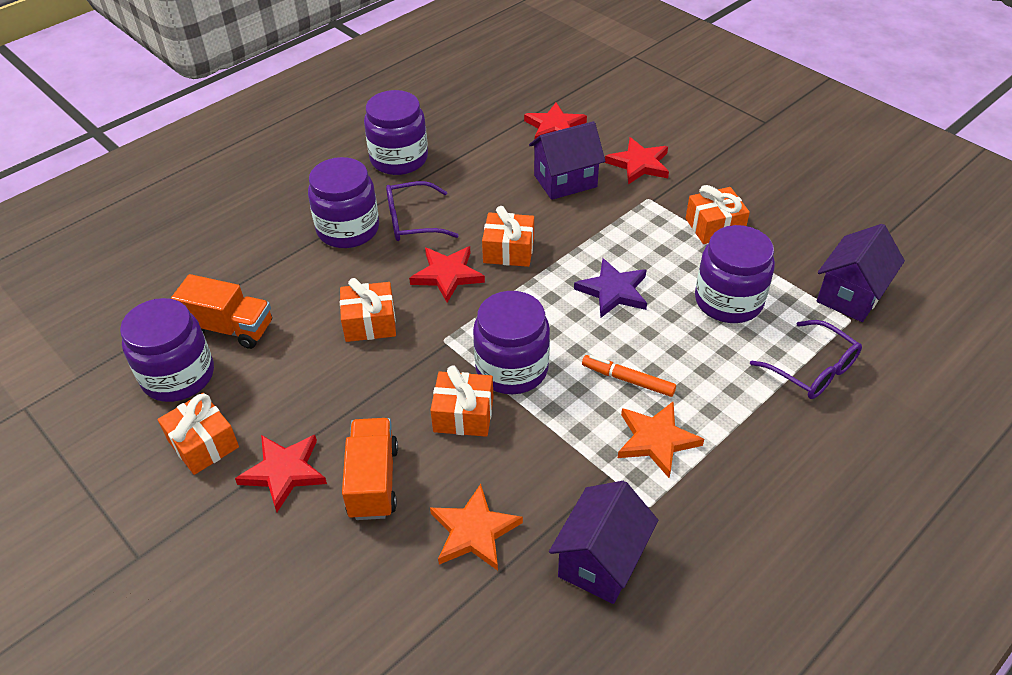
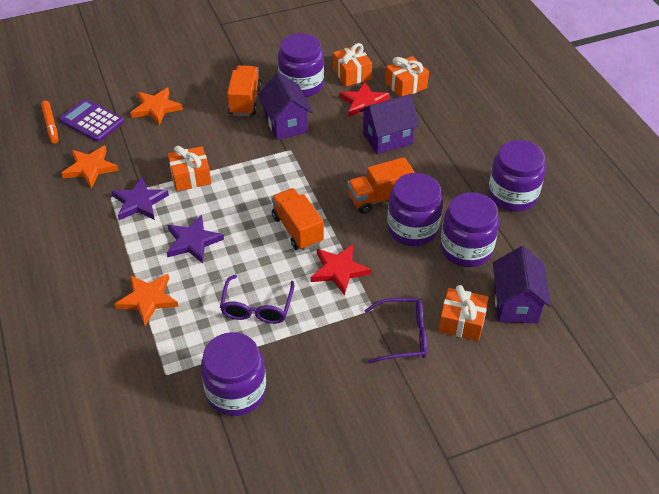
orange gift: 5 -> 4
orange star: 2 -> 3
orange truck: 2 -> 3
purple calculator: 0 -> 1
purple star: 1 -> 2
red star: 4 -> 2

